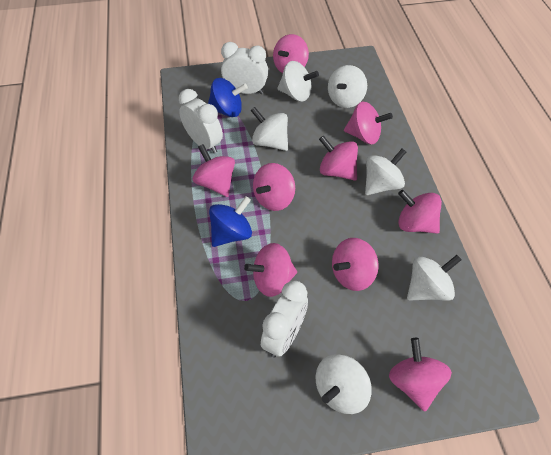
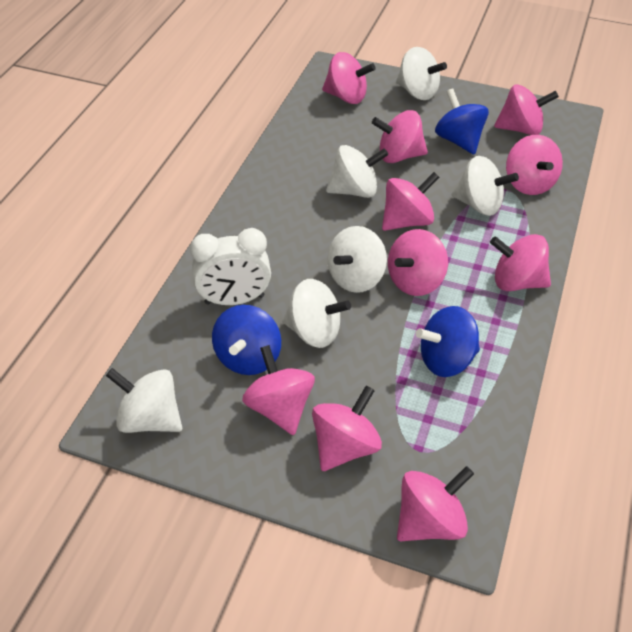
blue spinning top: 2 -> 3
pink spinning top: 9 -> 10
white clock: 3 -> 1

